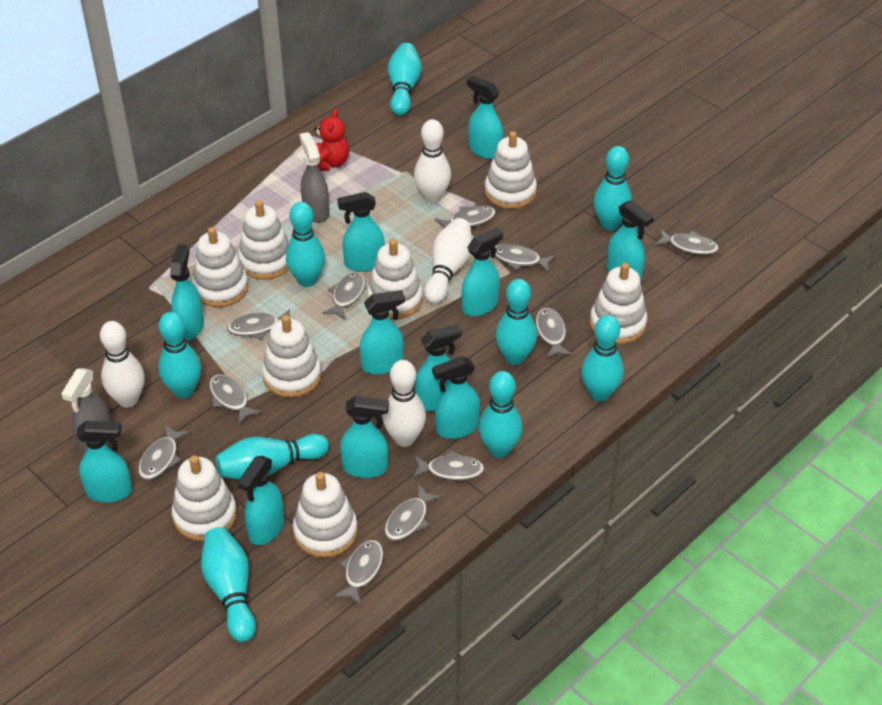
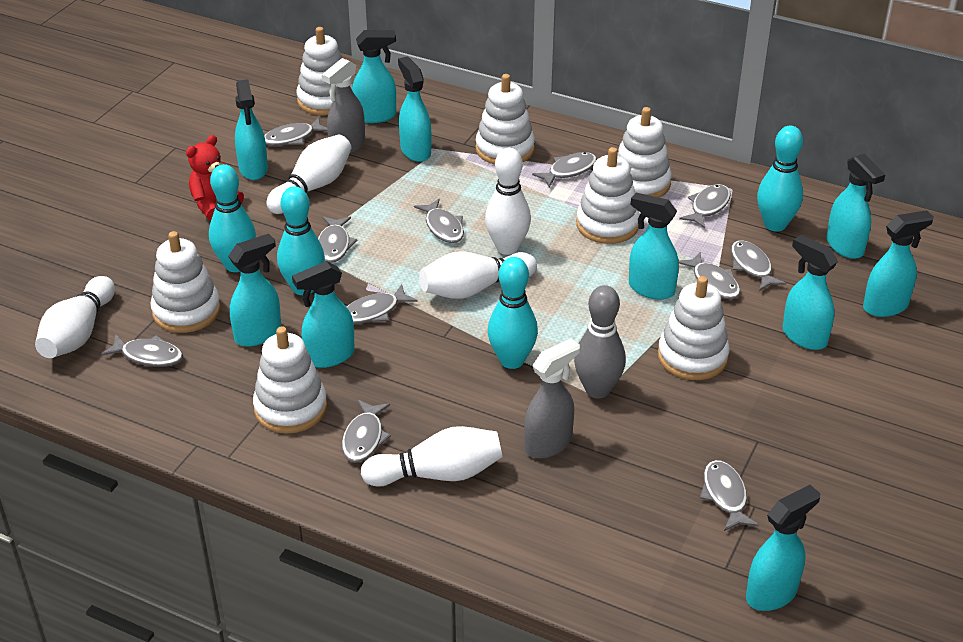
grey bowling pin: 0 -> 1
turquoise bowling pin: 9 -> 4
turquoise spray bottle: 11 -> 10
white bowling pin: 4 -> 5
white stacking toy: 8 -> 7

